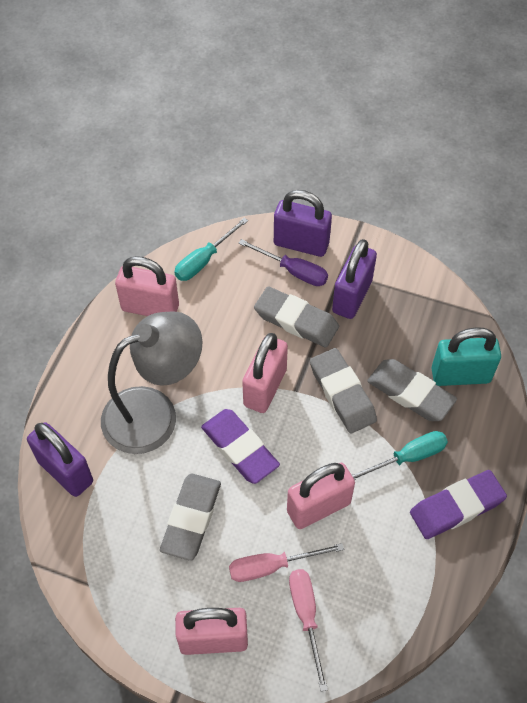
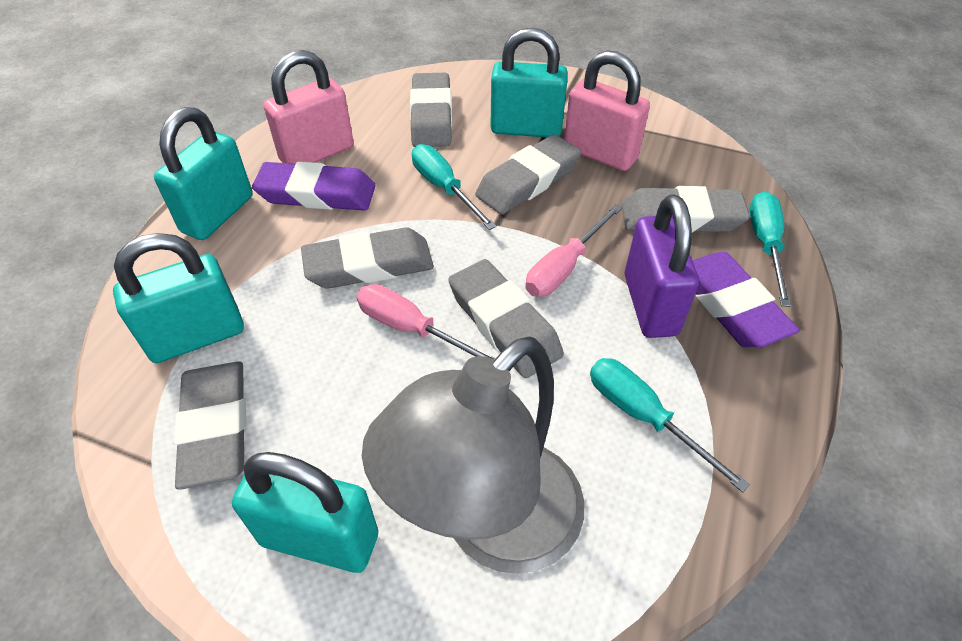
grey eraser: 4 -> 6
pink padlock: 4 -> 2
purple padlock: 3 -> 1
purple screwdriver: 1 -> 0
turquoise padlock: 1 -> 4
turquoise screwdriver: 2 -> 3

